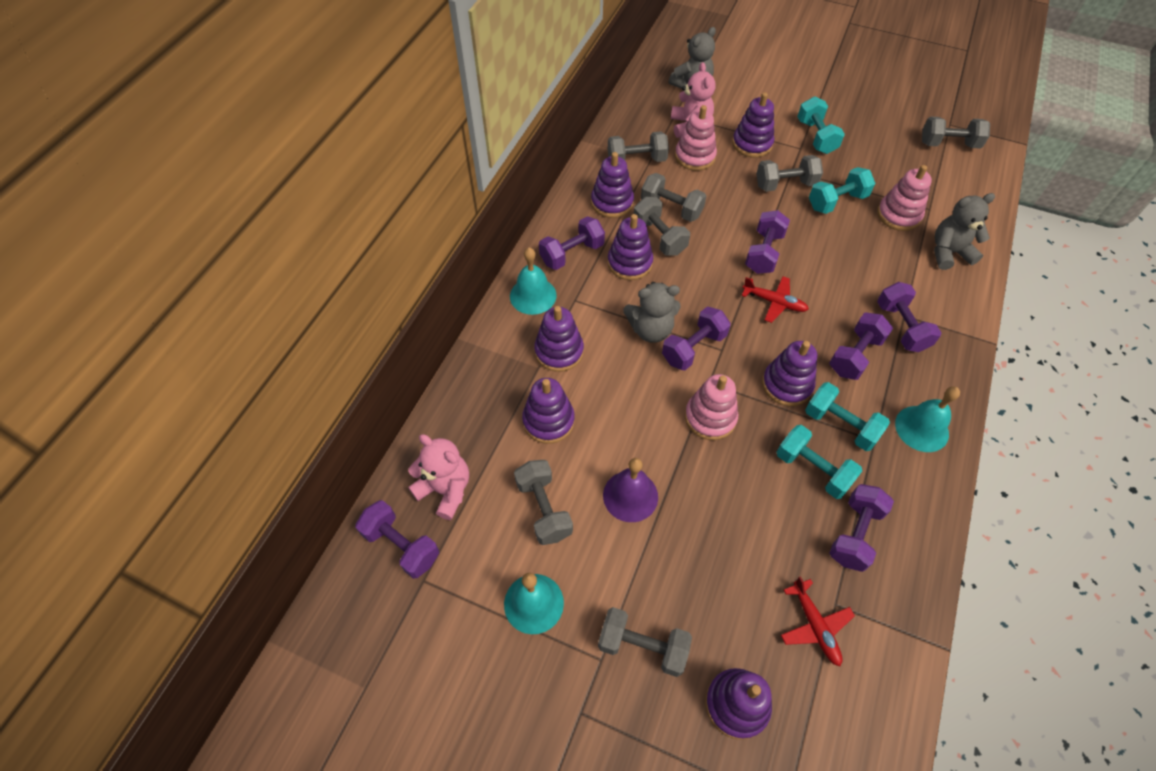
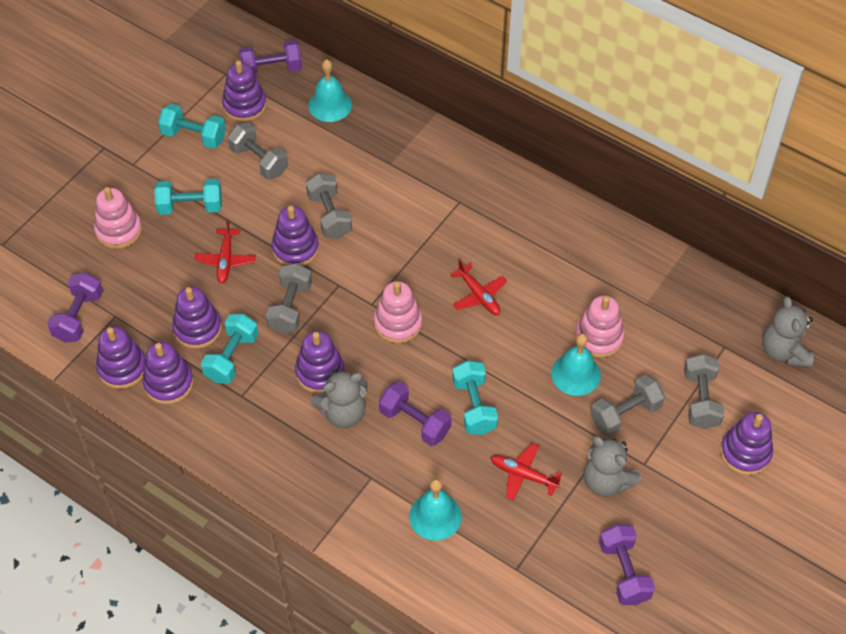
grey dumbbell: 7 -> 5
pink teddy bear: 2 -> 0
purple bell: 1 -> 0
purple dumbbell: 7 -> 4
red plane: 2 -> 3

